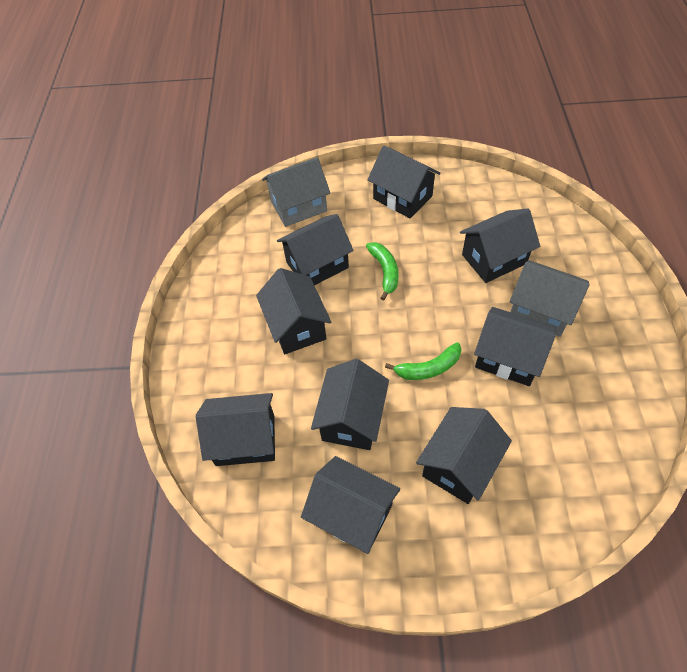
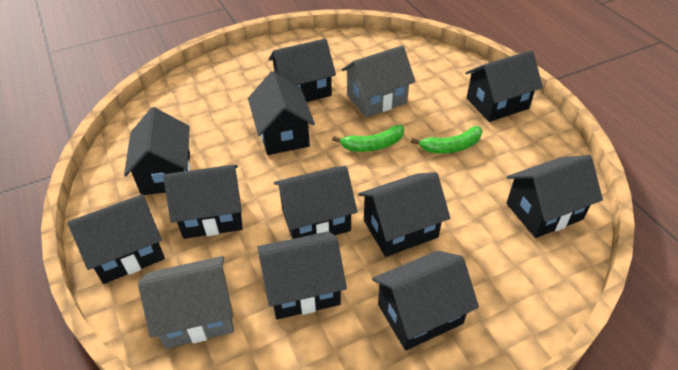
black house: 9 -> 11

